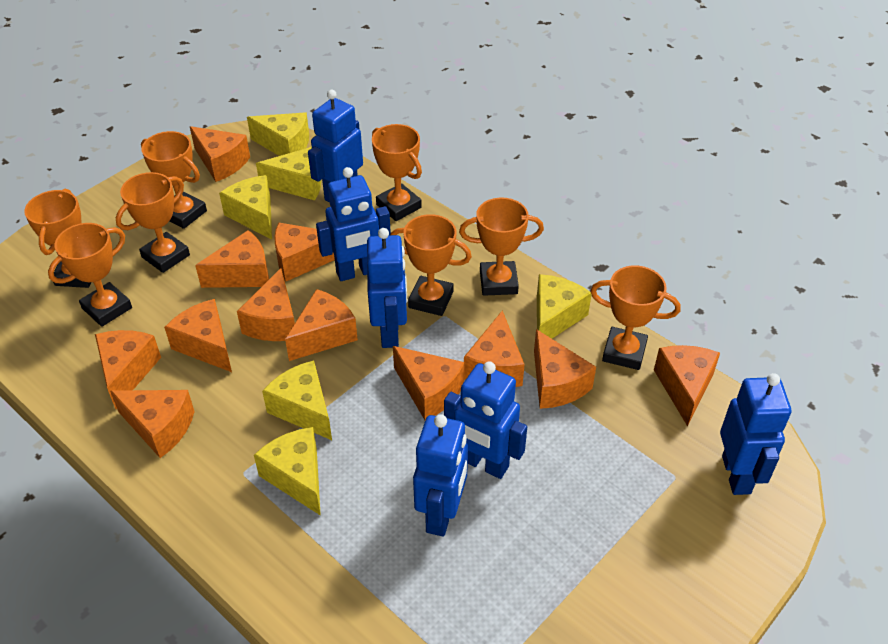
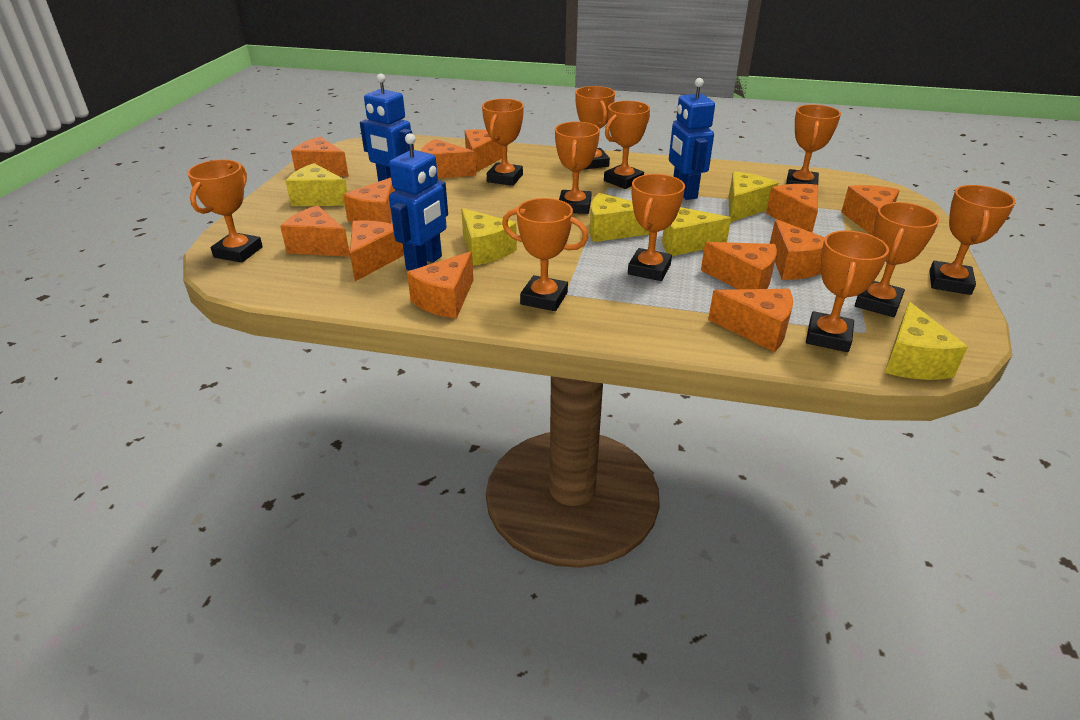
blue robot: 6 -> 3
orange trophy: 8 -> 11

